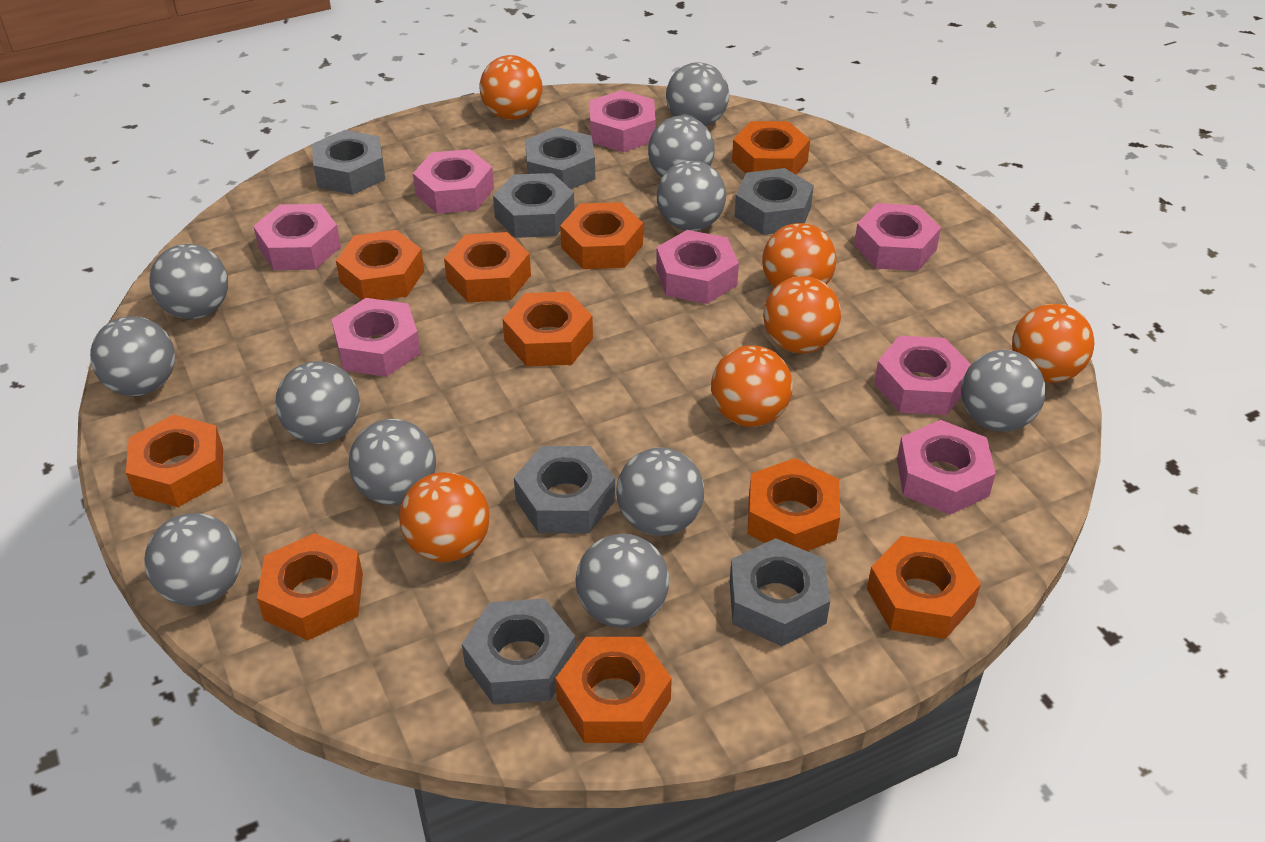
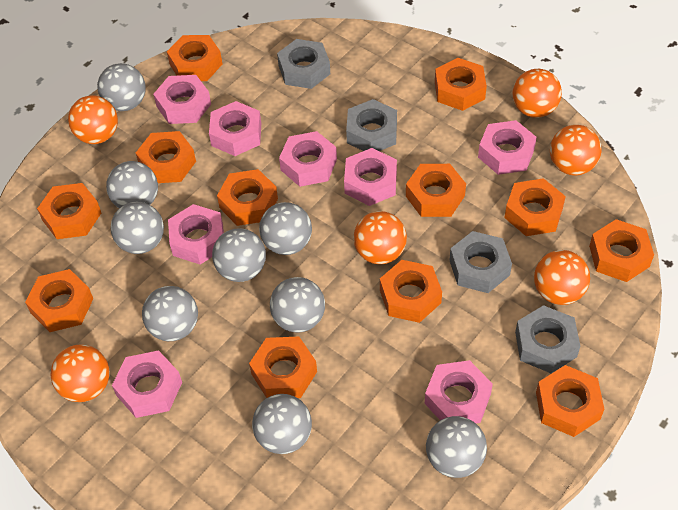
grey ball: 11 -> 9
grey nut: 7 -> 4
orange nut: 10 -> 12

